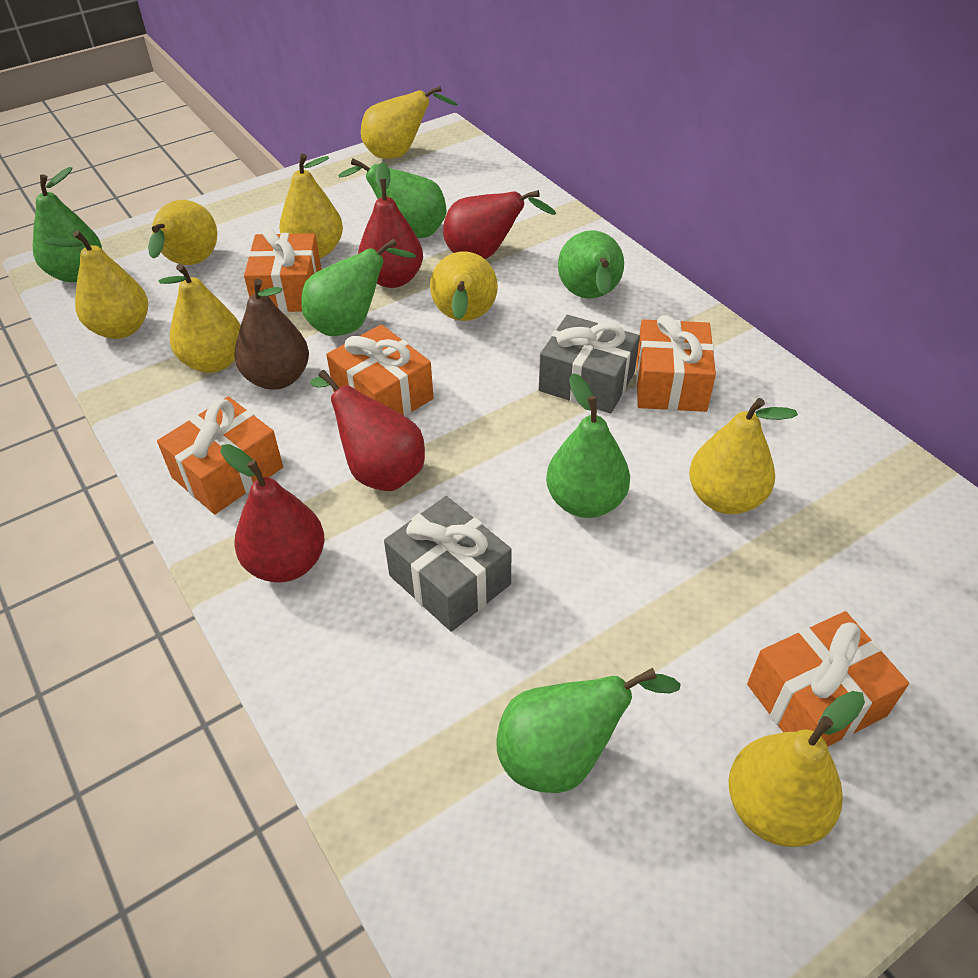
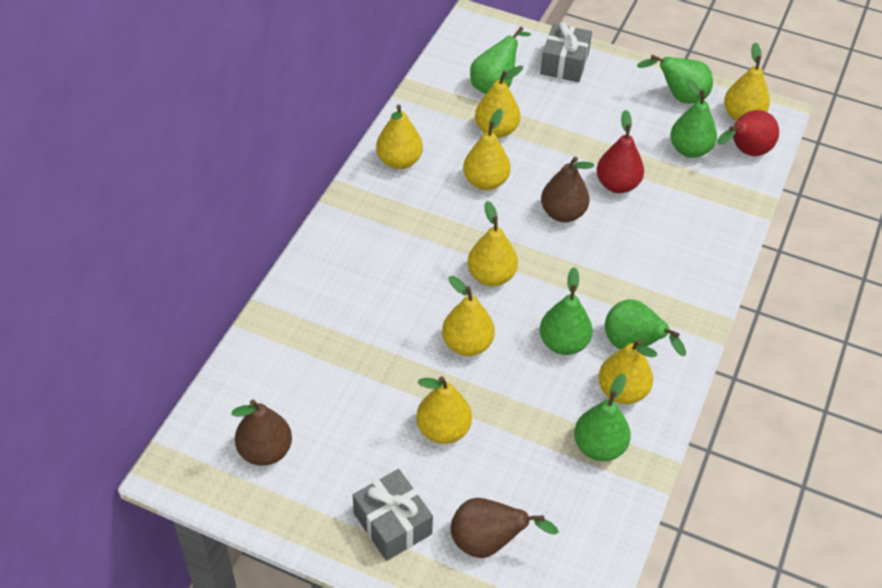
brown pear: 1 -> 3
orange gift: 5 -> 0
red pear: 4 -> 2

